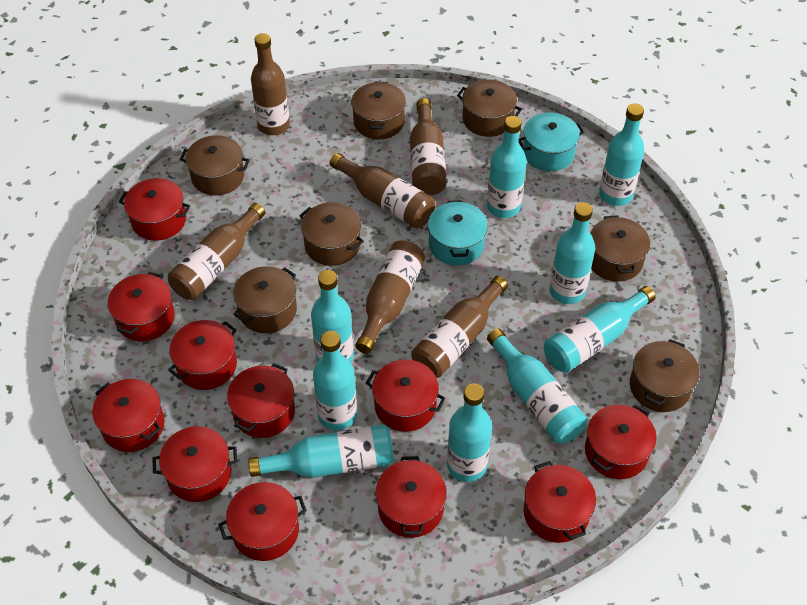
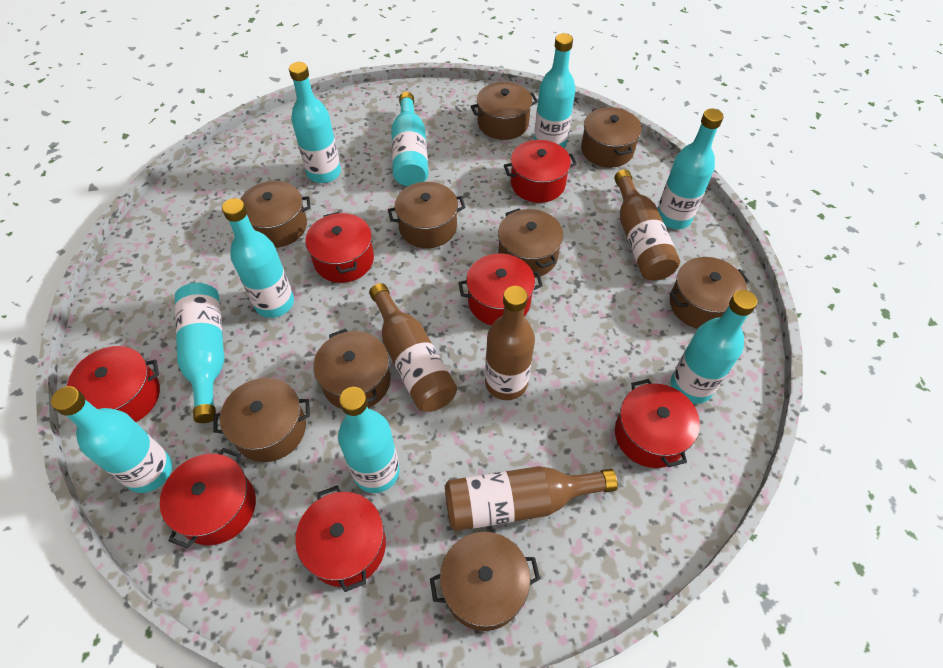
brown bottle: 6 -> 4
brown pot: 7 -> 9
red pot: 11 -> 7
turquoise pot: 2 -> 0

